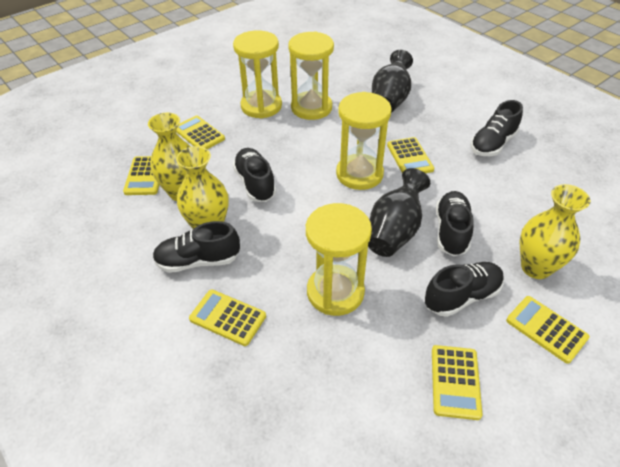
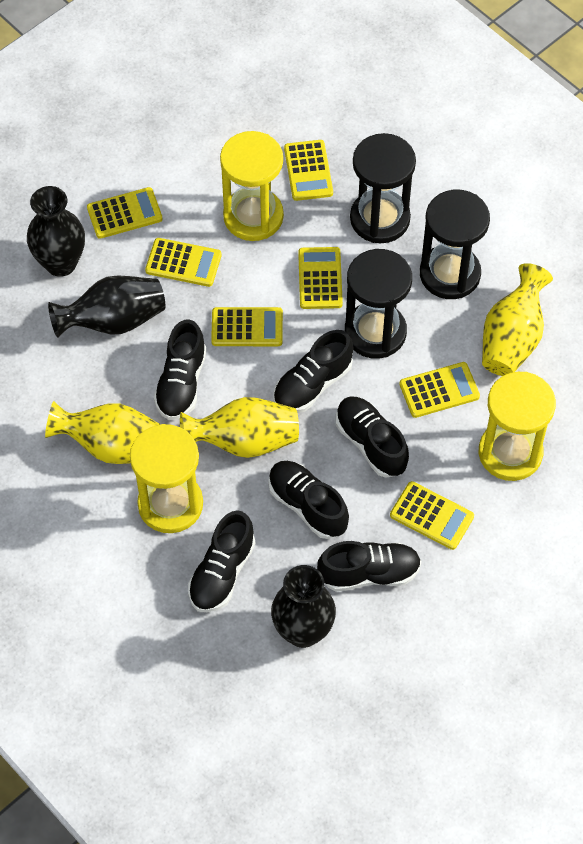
black hourglass: 0 -> 3
black shoe: 5 -> 6
black vase: 2 -> 3
yellow calculator: 6 -> 7
yellow hourglass: 4 -> 3

